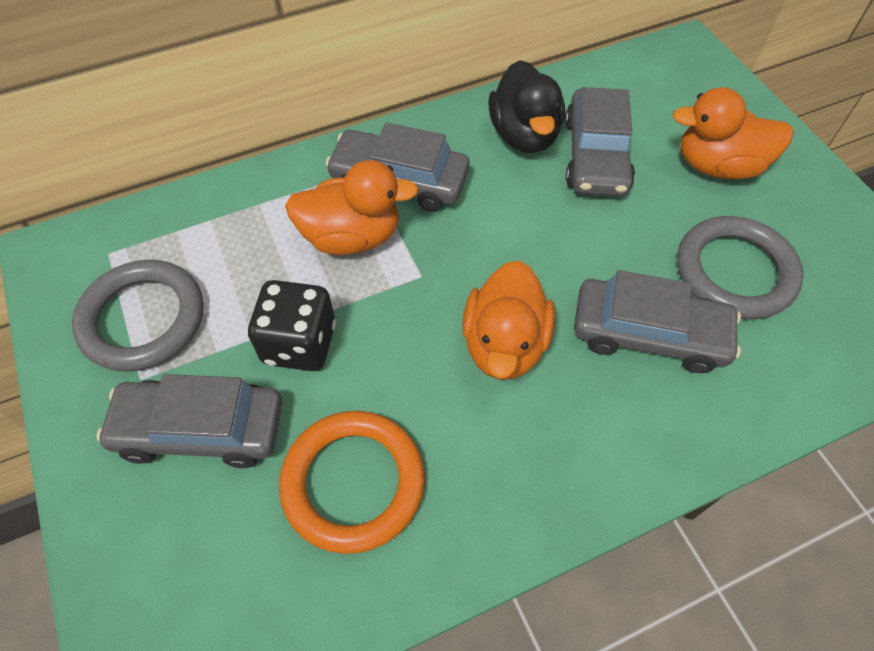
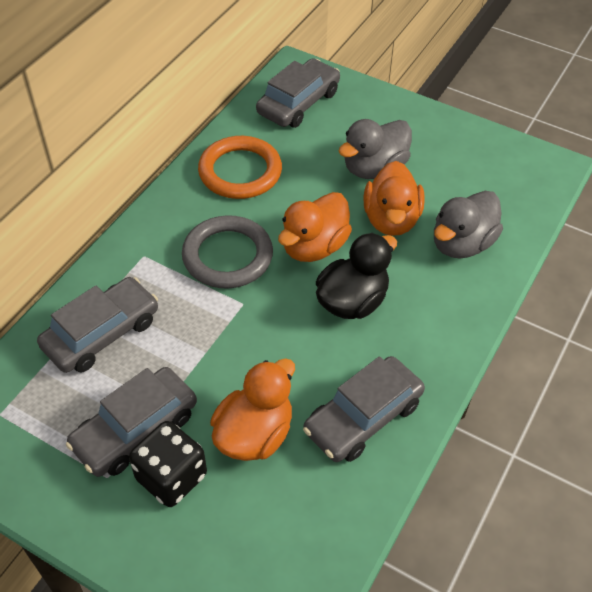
grey duck: 0 -> 2
grey ring: 2 -> 1

